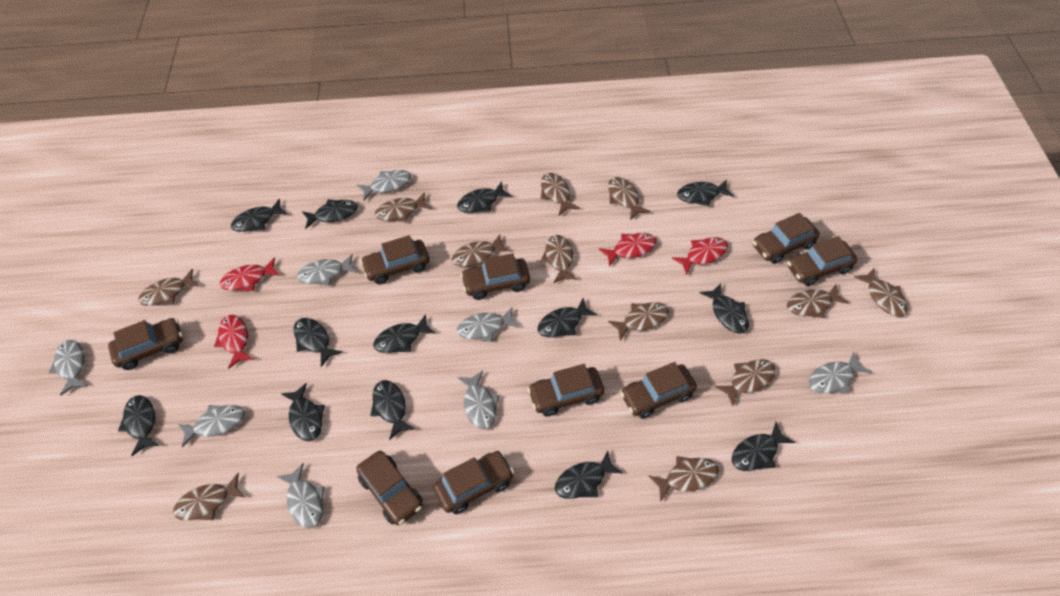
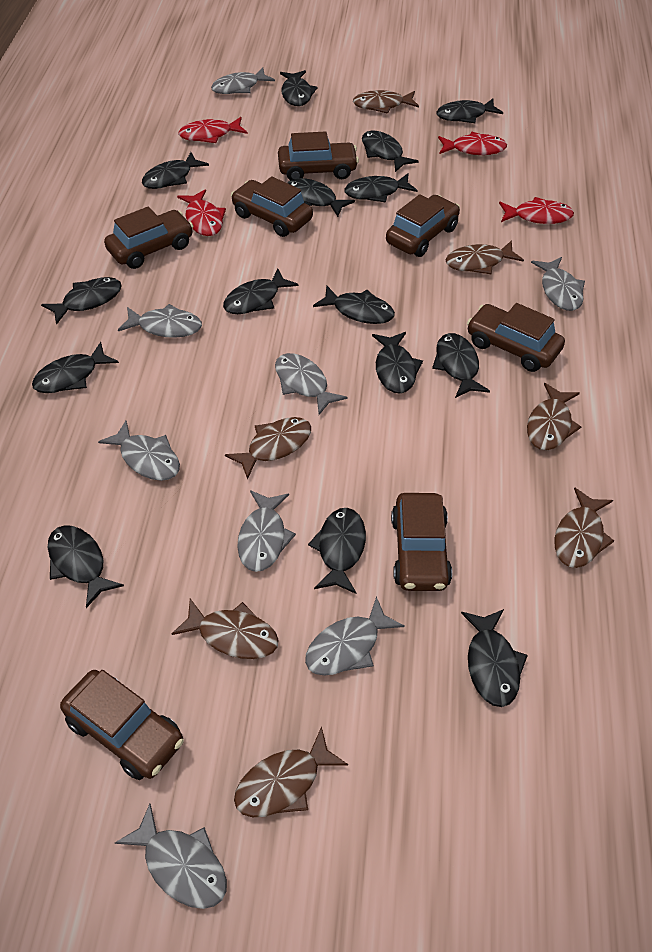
black fish: 13 -> 15
brown car: 9 -> 7
brown fish: 12 -> 7

